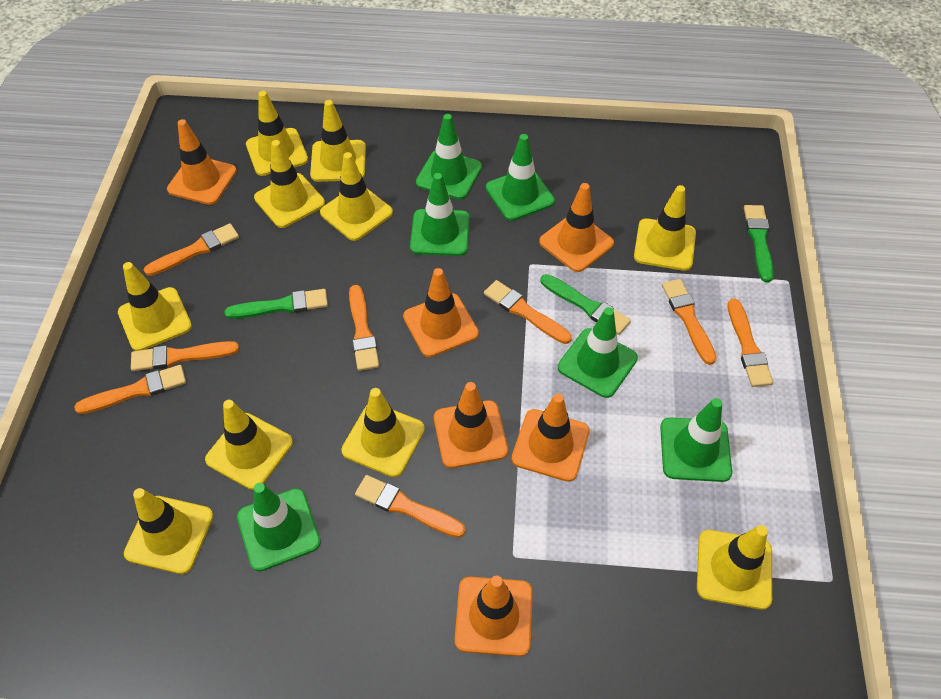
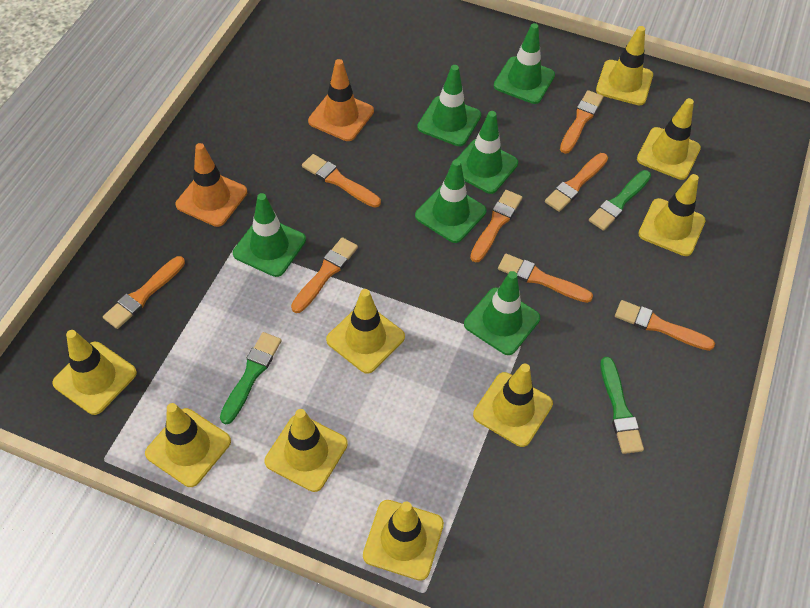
orange traffic cone: 6 -> 2
yellow traffic cone: 10 -> 9

